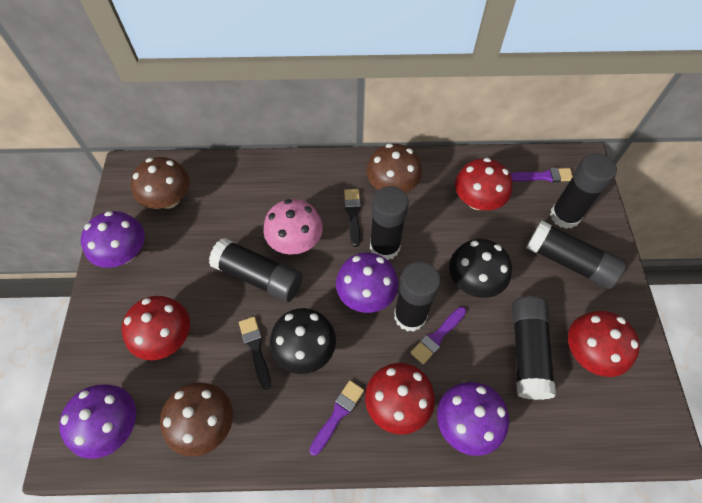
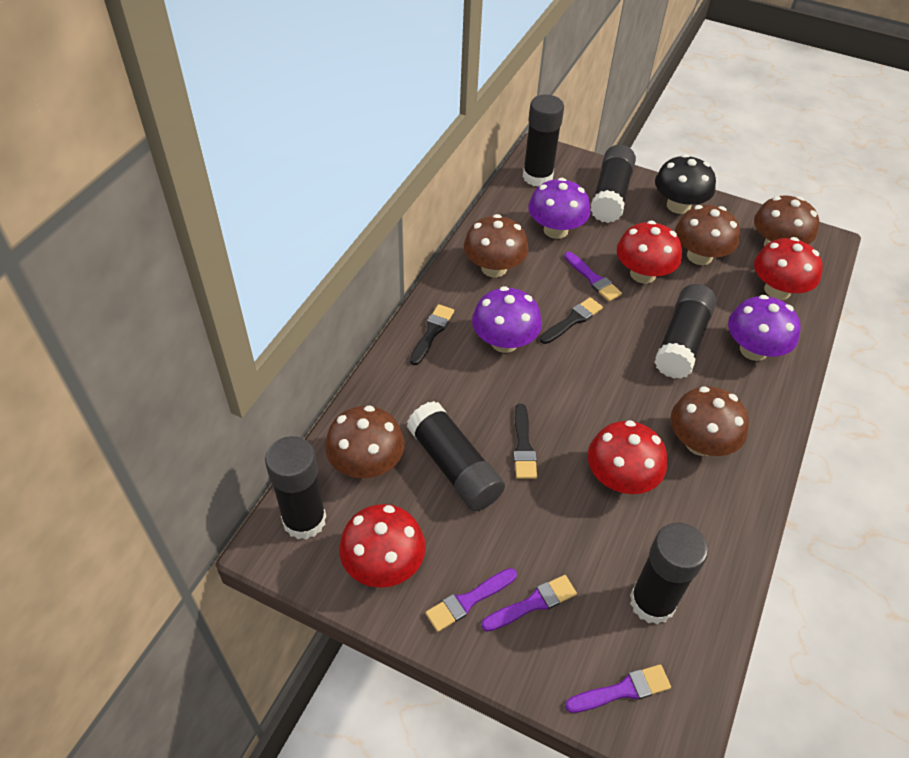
black brush: 2 -> 3
black mushroom: 2 -> 1
brown mushroom: 3 -> 5
pink mushroom: 1 -> 0
purple brush: 3 -> 4
purple mushroom: 4 -> 3

